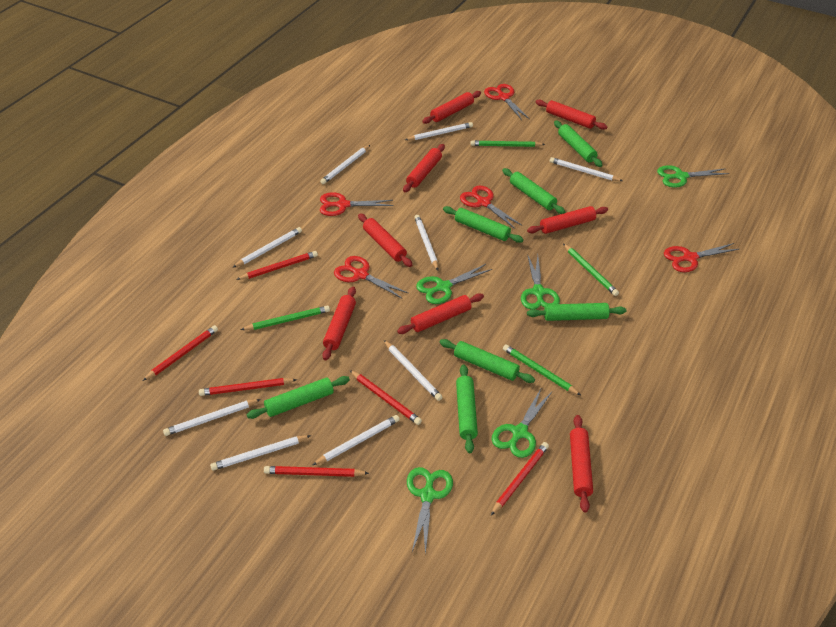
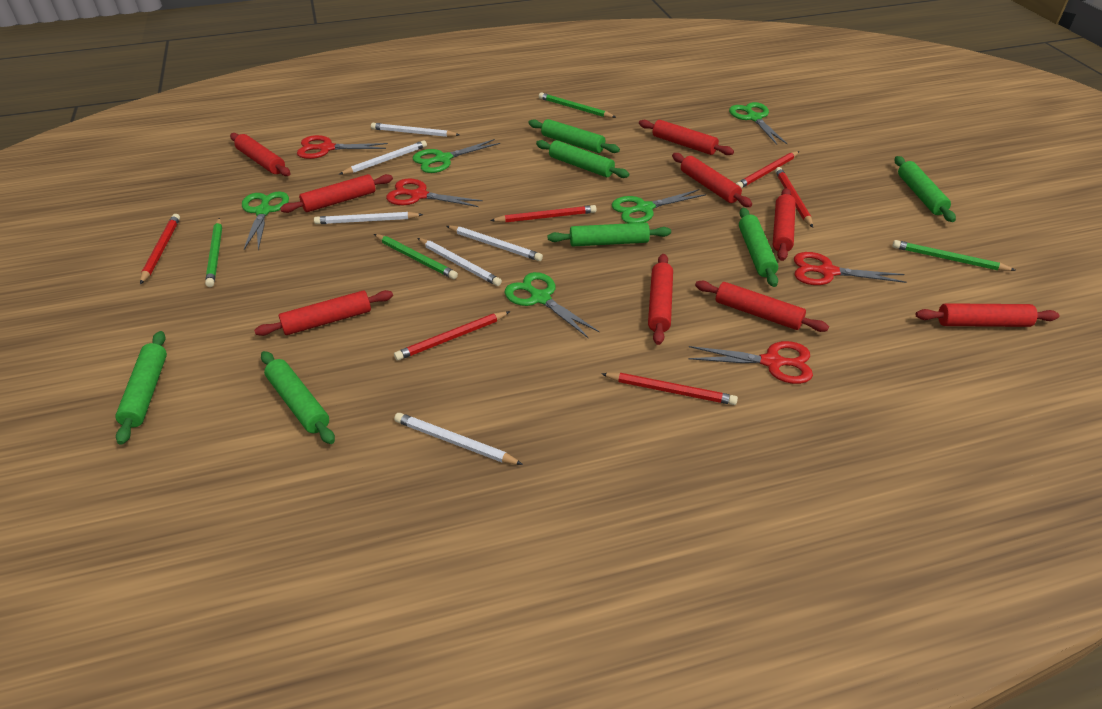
red rolling pin: 8 -> 9
red scissors: 5 -> 4
white pencil: 9 -> 6

